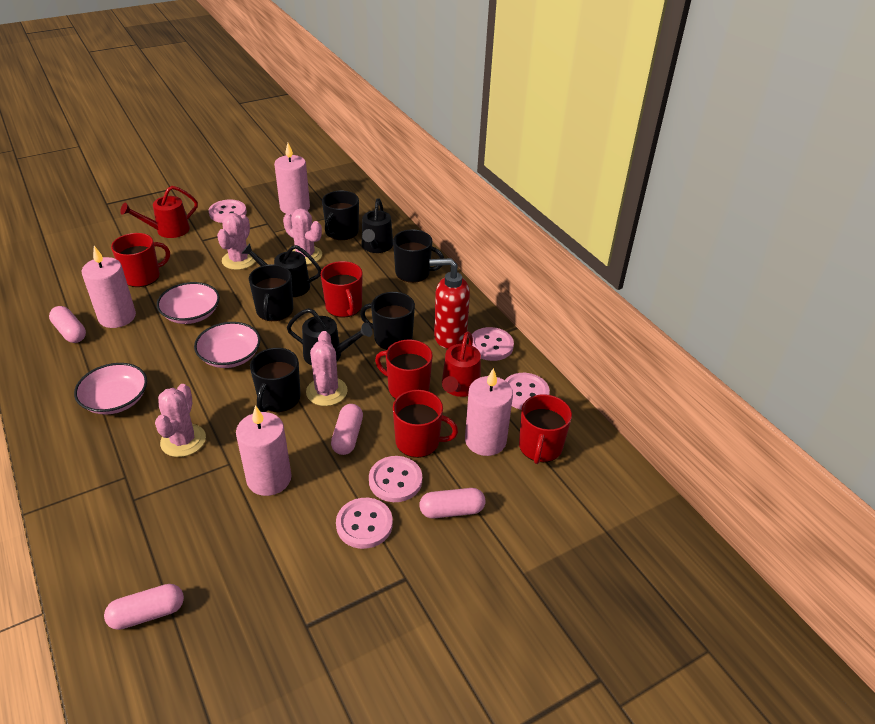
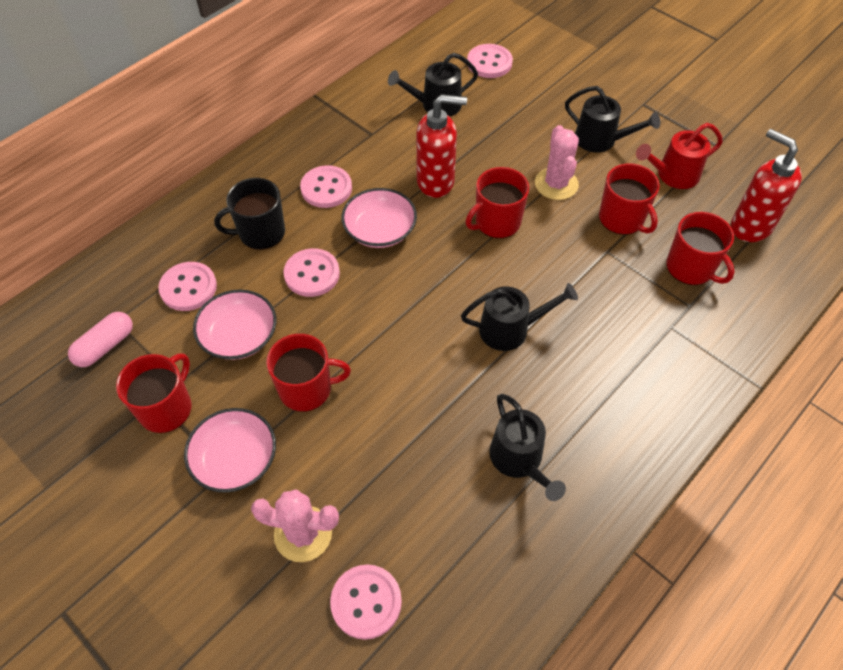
black mug: 5 -> 1
black watering can: 3 -> 4
pink cactus: 4 -> 2
pink candle: 4 -> 0
pink capsule: 4 -> 1
red soap dispenser: 1 -> 2
red watering can: 2 -> 1

